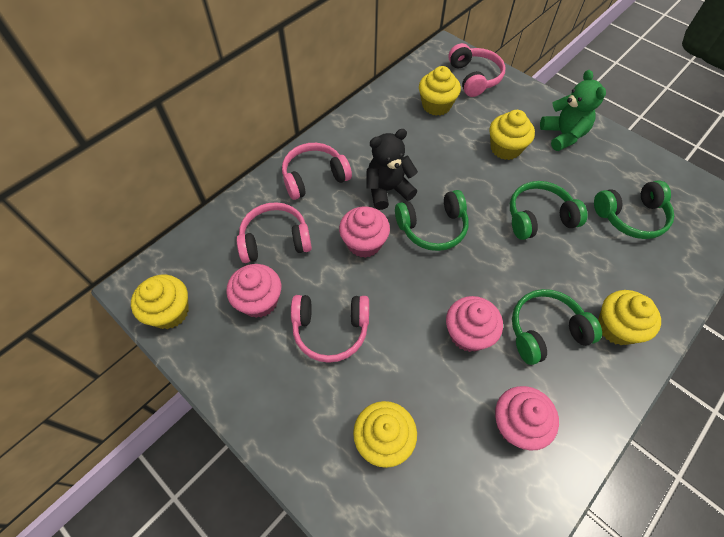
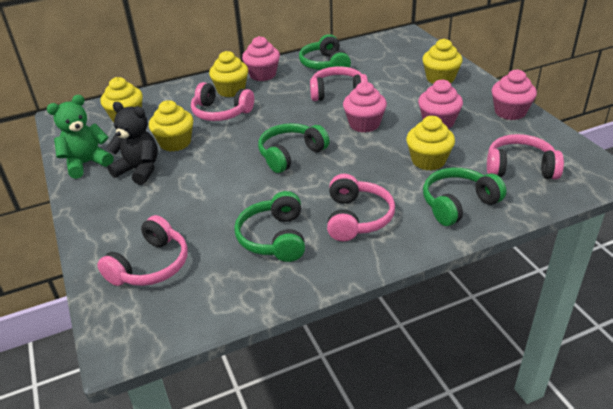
pink headphones: 4 -> 5

